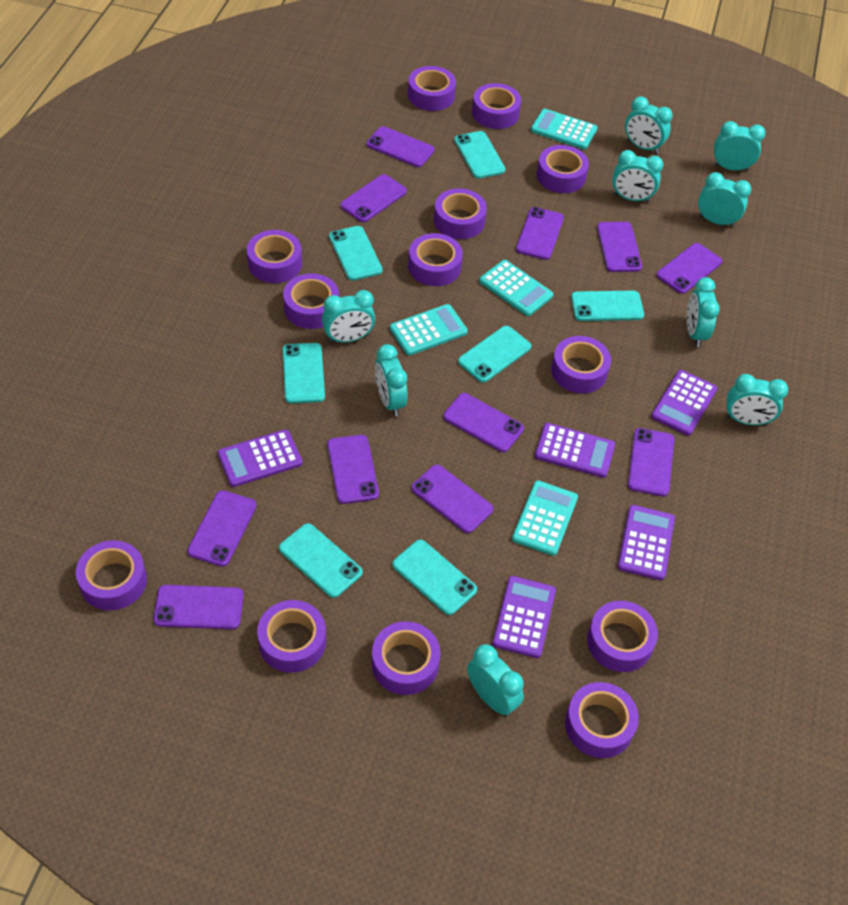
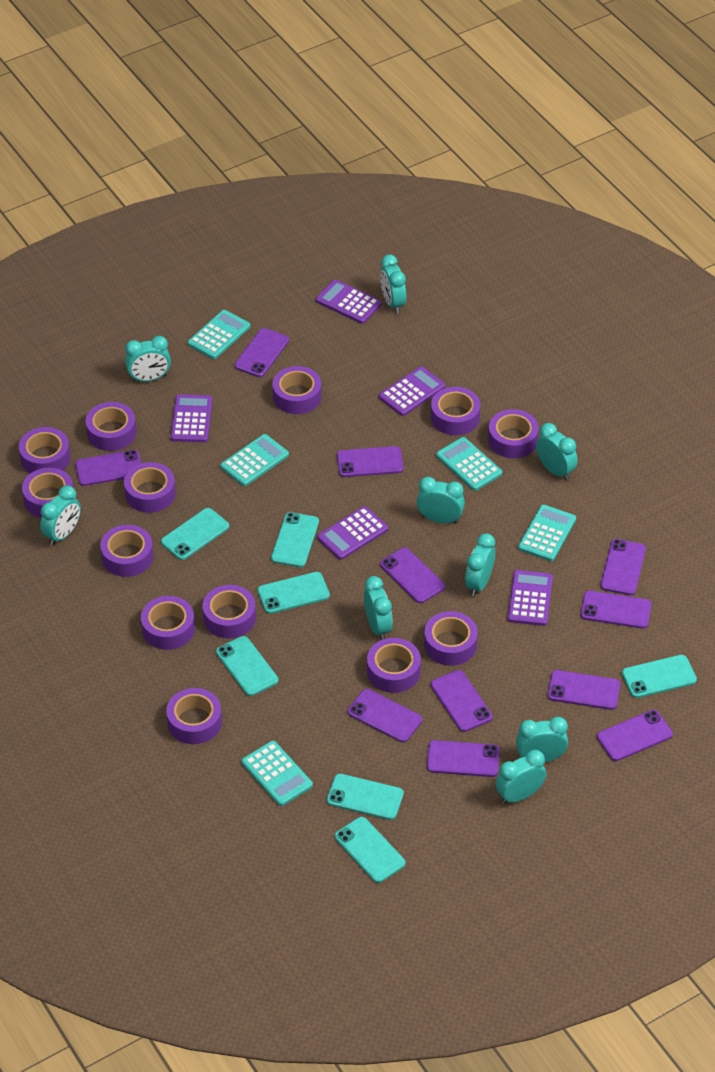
turquoise calculator: 4 -> 5

